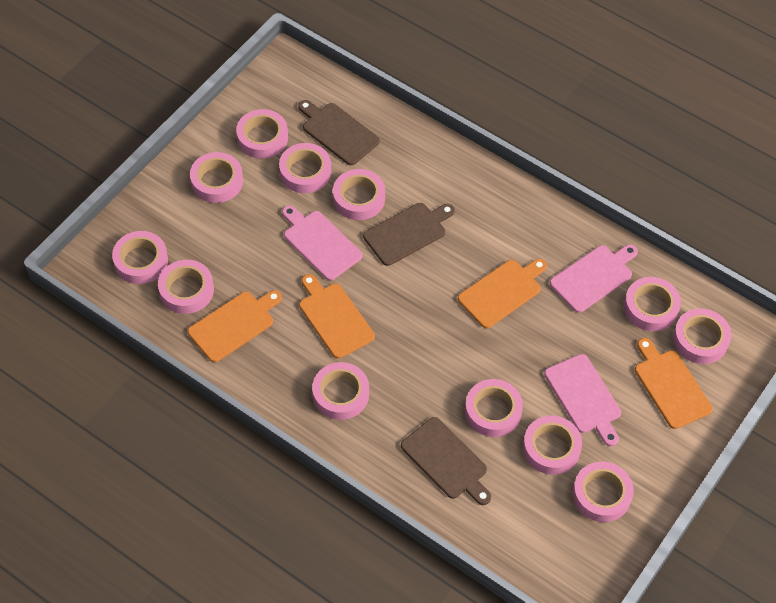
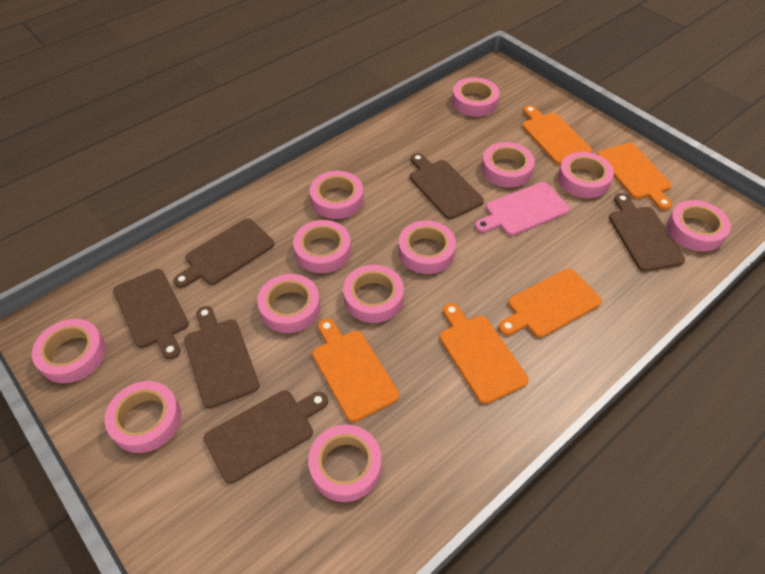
brown cutting board: 3 -> 6
orange cutting board: 4 -> 5
pink cutting board: 3 -> 1

